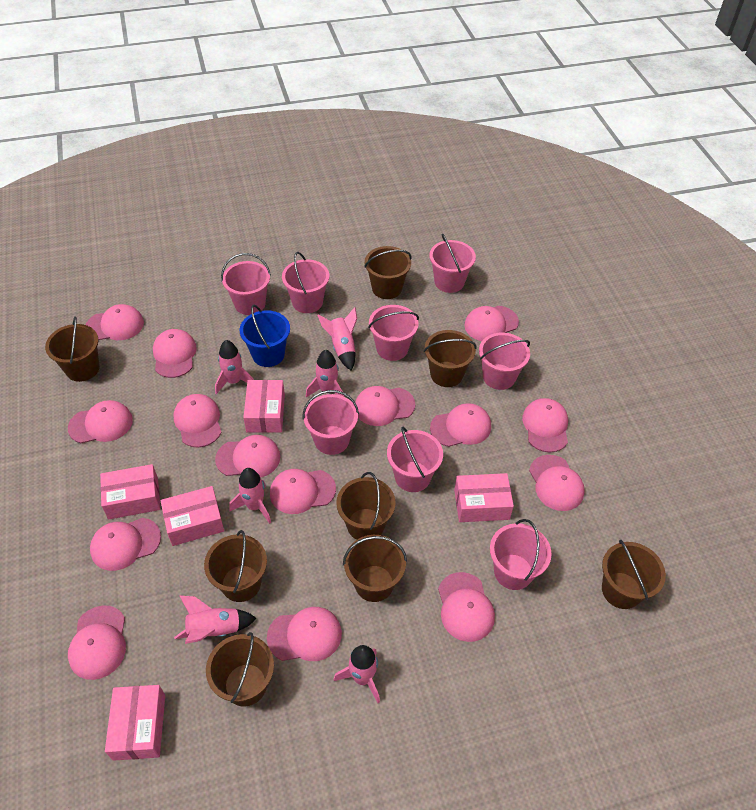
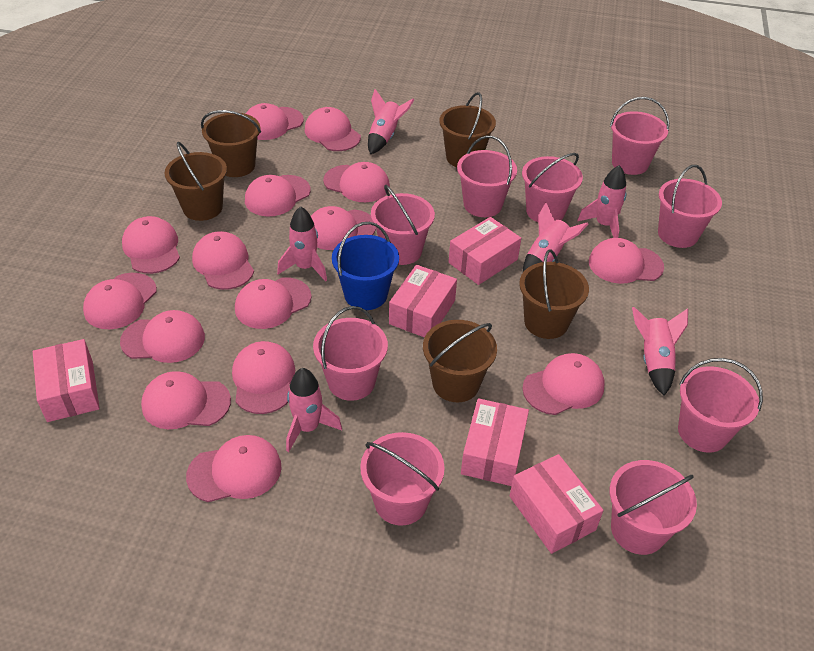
brown bucket: 8 -> 5
pink bucket: 8 -> 9

